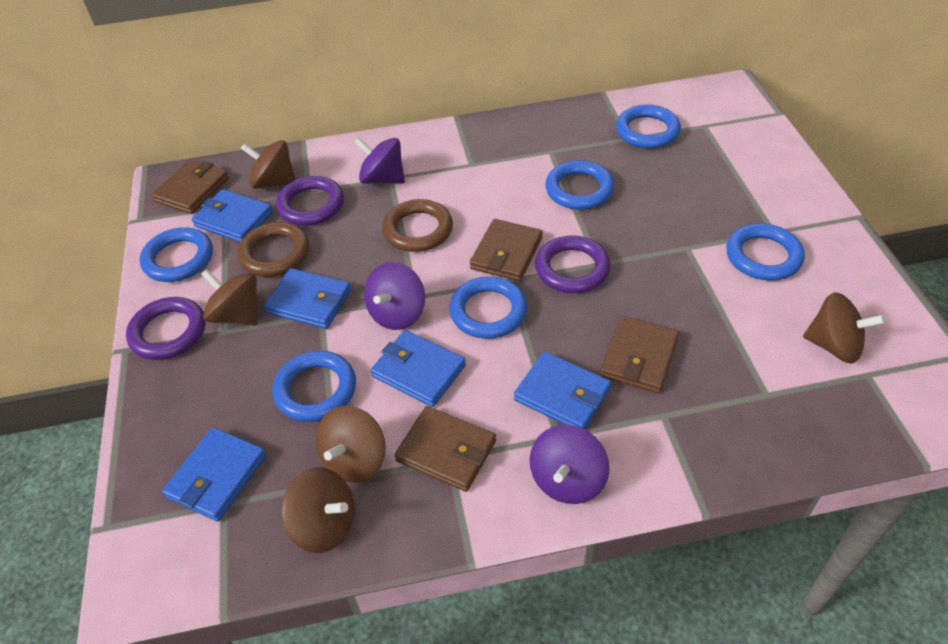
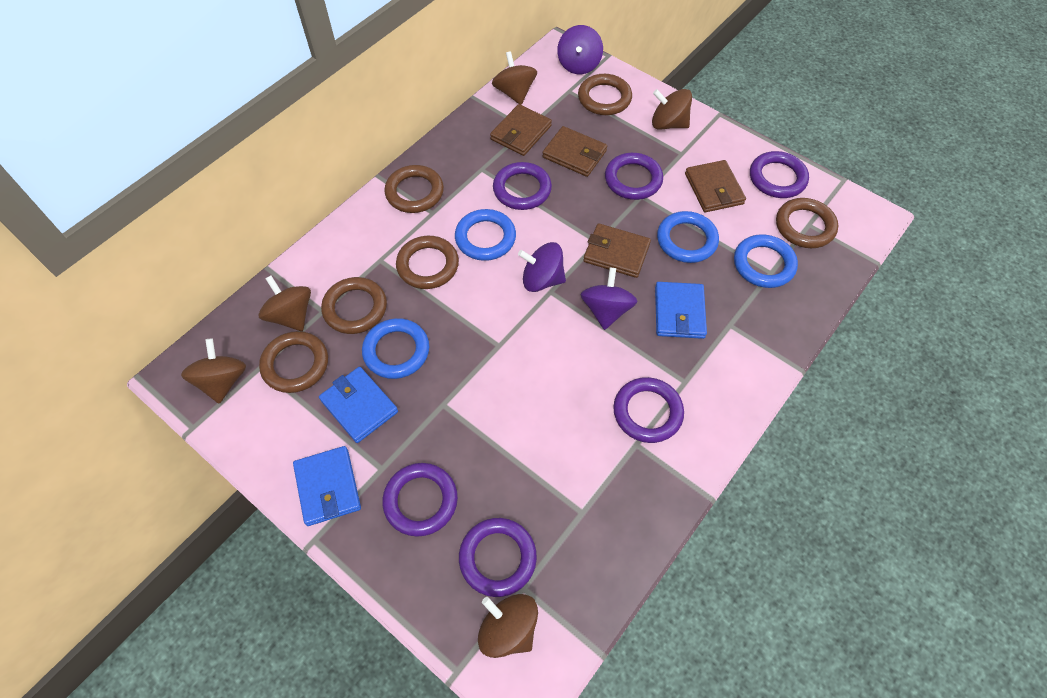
blue ring: 6 -> 4
blue wallet: 5 -> 3
brown ring: 2 -> 6
purple ring: 3 -> 6

